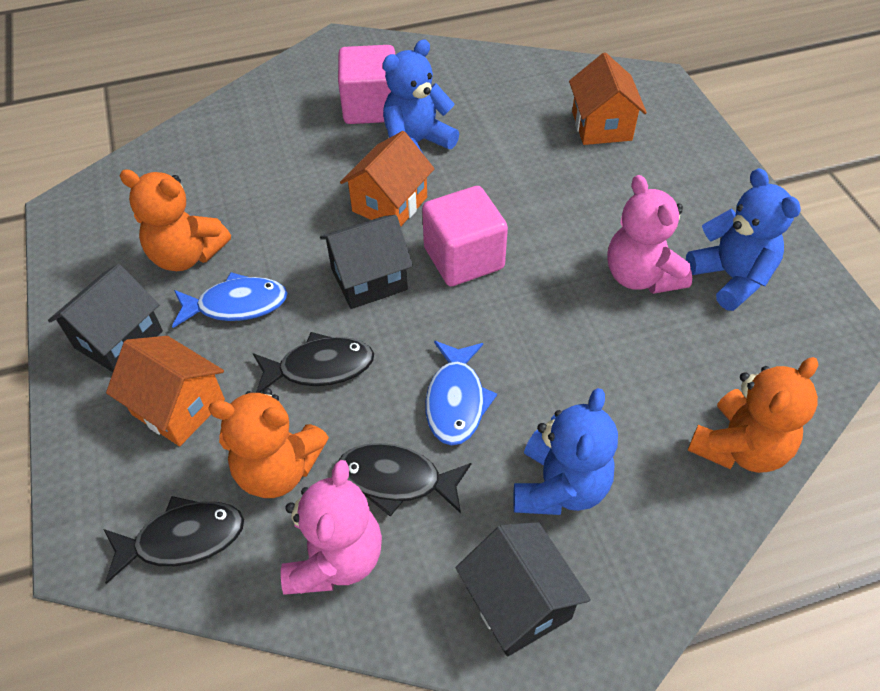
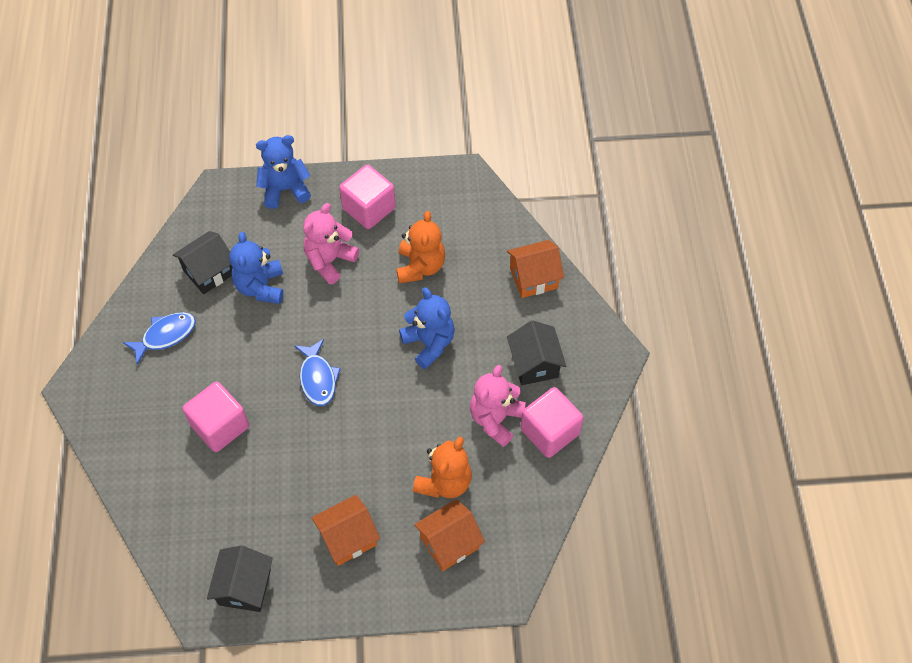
black fish: 3 -> 0
orange teddy bear: 3 -> 2
pink cube: 2 -> 3

